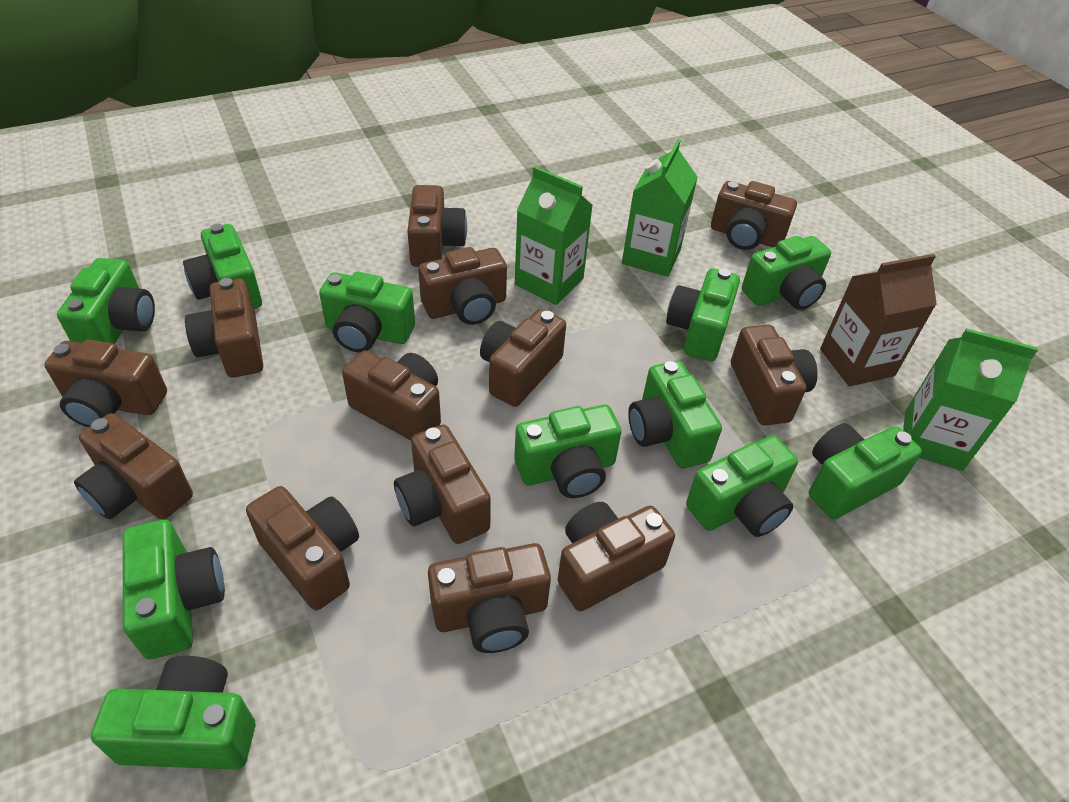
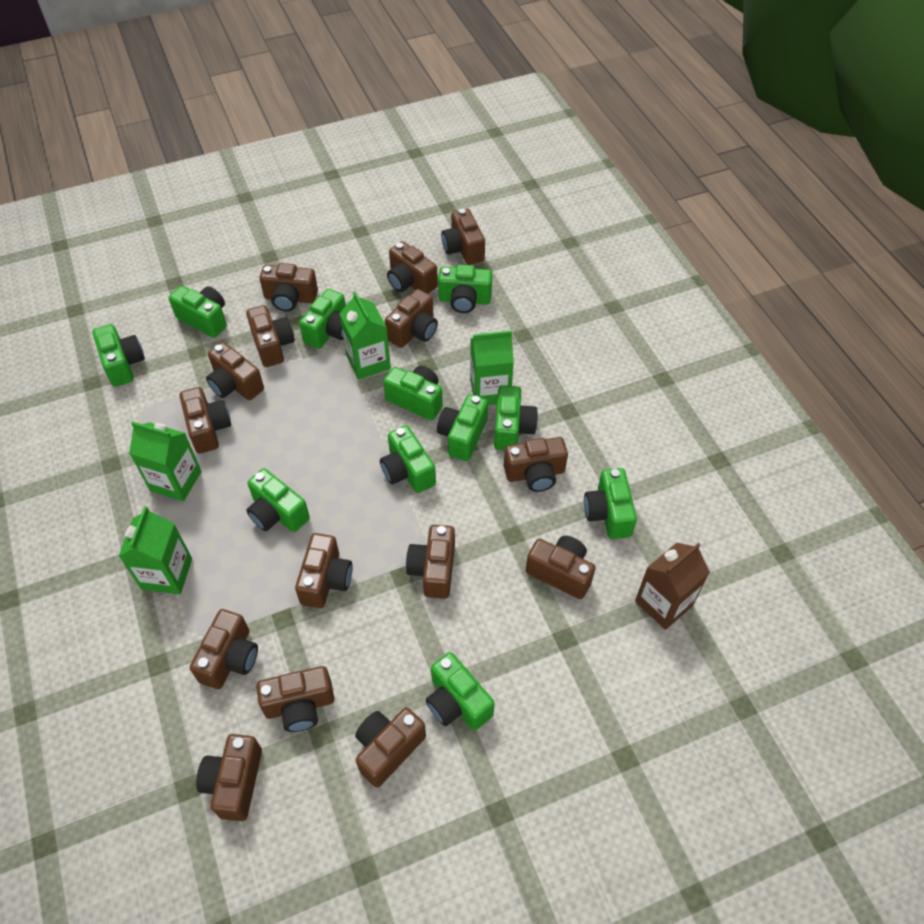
brown camera: 13 -> 15
green carton: 3 -> 4

